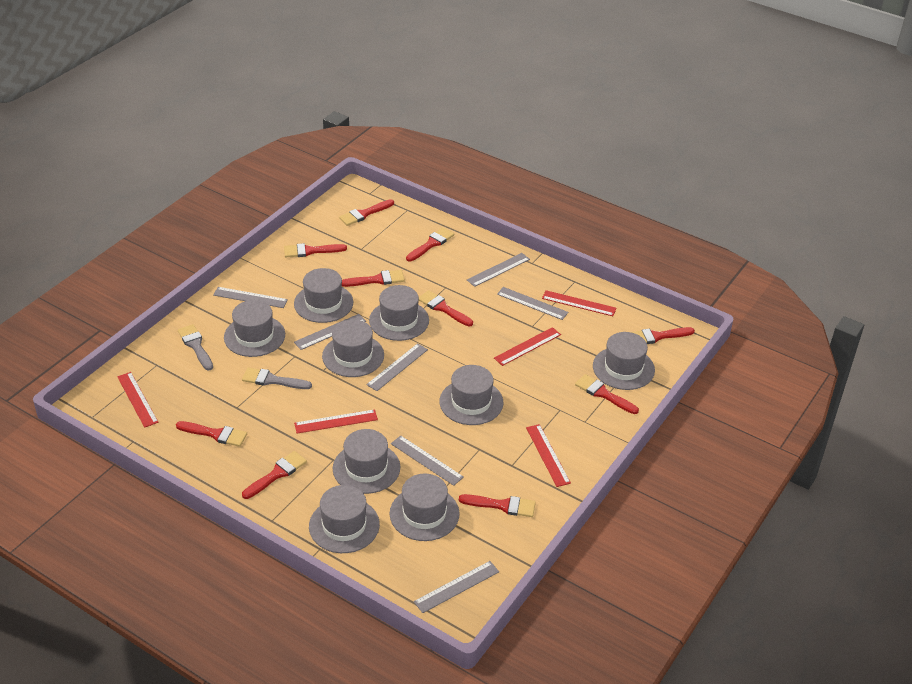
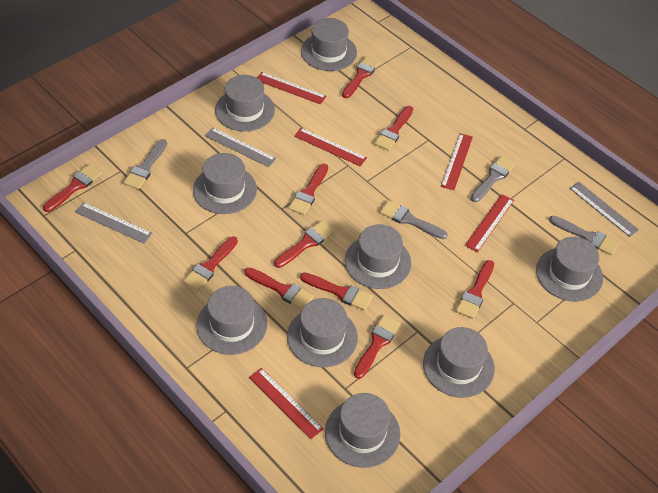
grey brush: 2 -> 4
grey ruler: 7 -> 3

